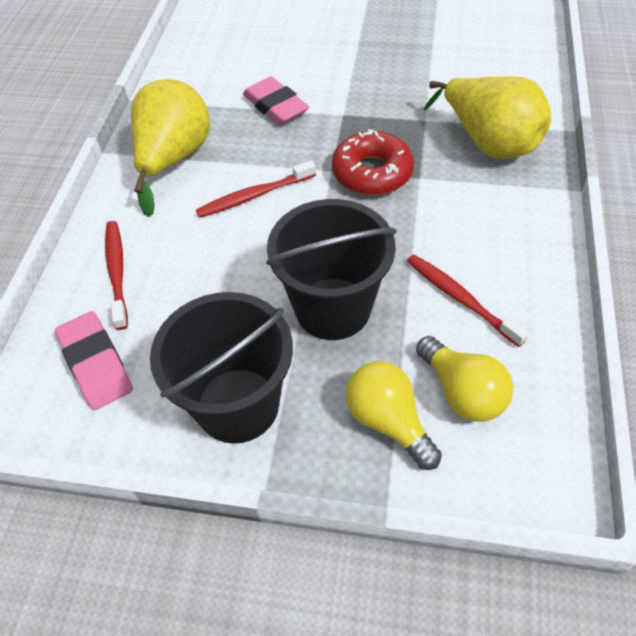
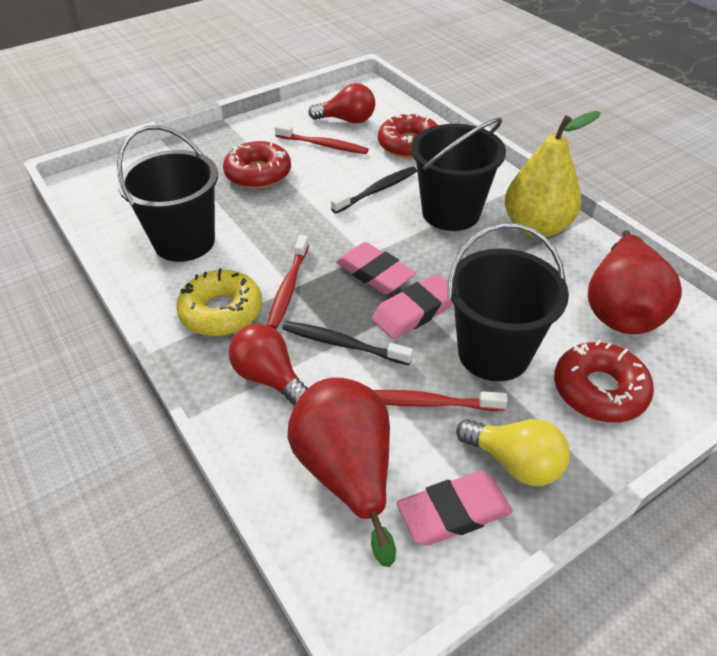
black bucket: 2 -> 3
black toothbrush: 0 -> 2
pink eraser: 2 -> 3
red donut: 1 -> 3
red light bulb: 0 -> 2
red pear: 0 -> 2
yellow donut: 0 -> 1
yellow light bulb: 2 -> 1
yellow pear: 2 -> 1

